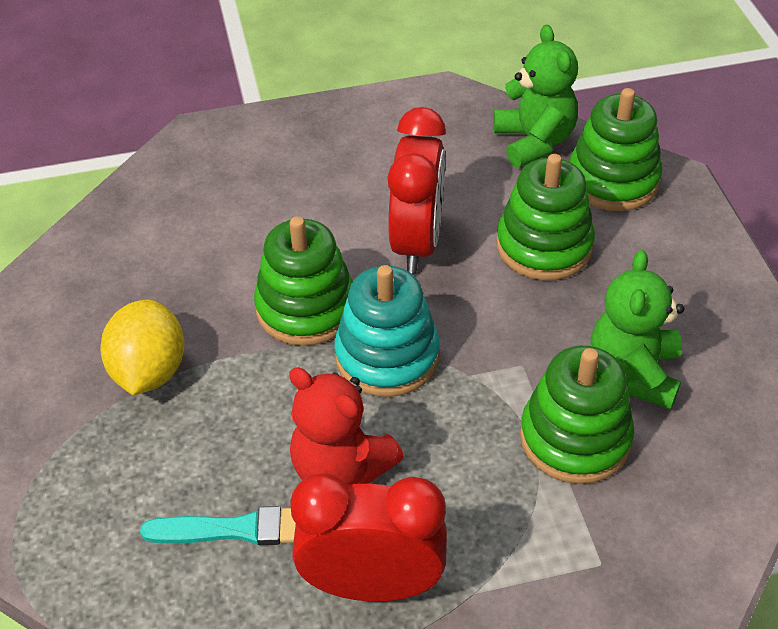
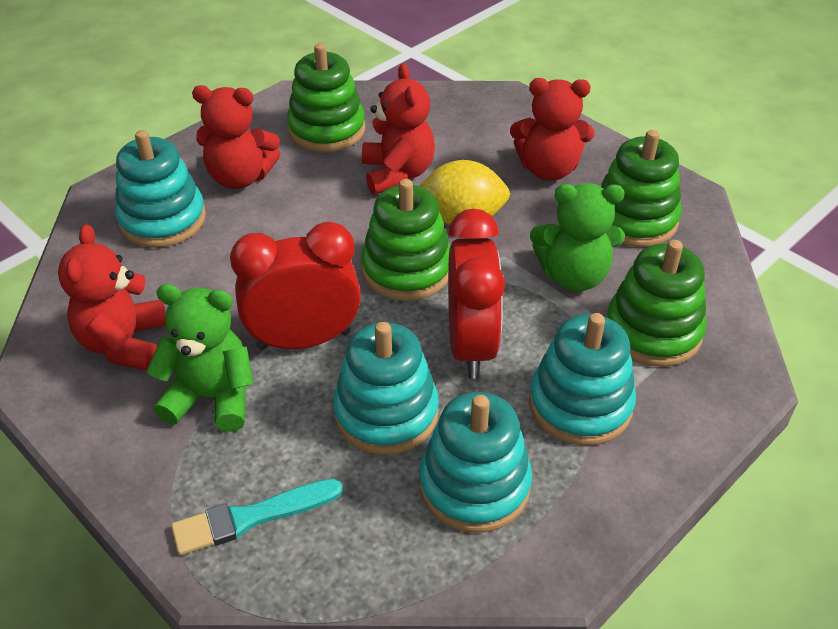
red teddy bear: 1 -> 4
turquoise stacking toy: 1 -> 4

